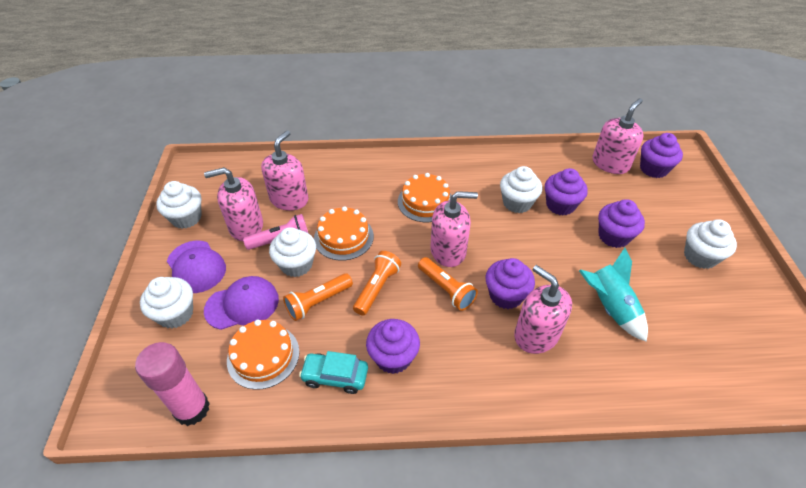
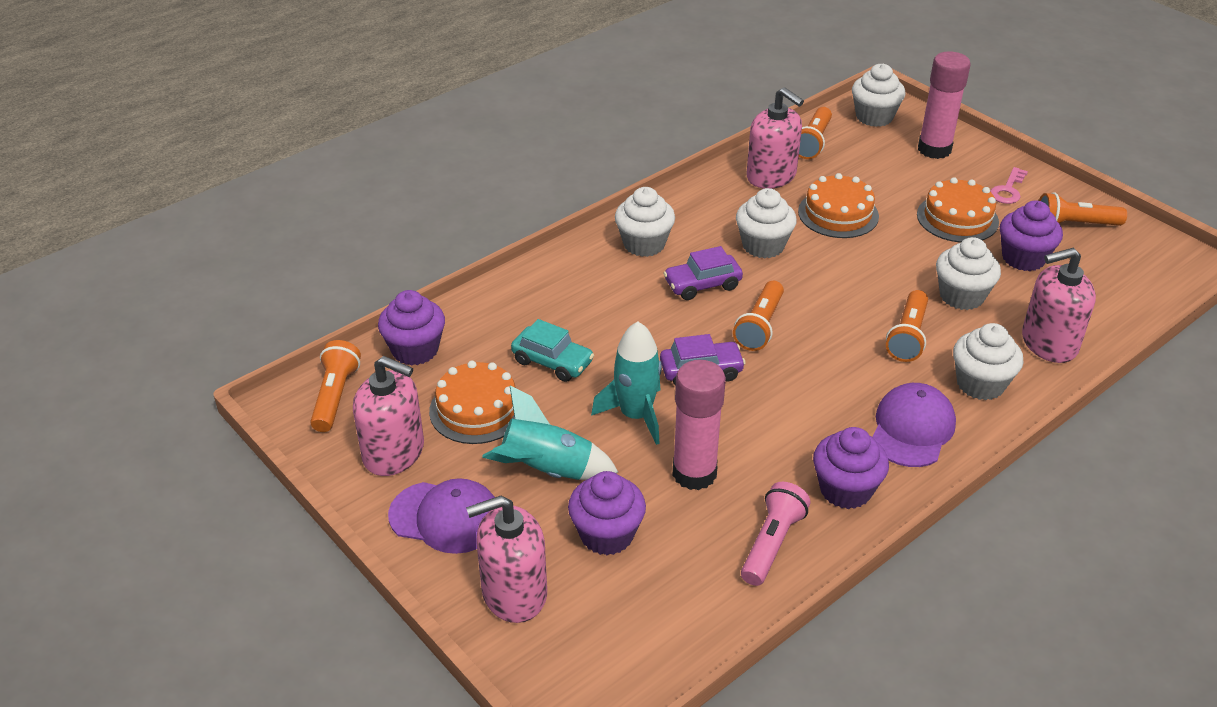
orange flashlight: 3 -> 5
pink glue stick: 1 -> 2
pink key: 0 -> 1
pink soap dispenser: 5 -> 4
purple car: 0 -> 2
purple cupcake: 5 -> 4
turquoise rocket: 1 -> 2

